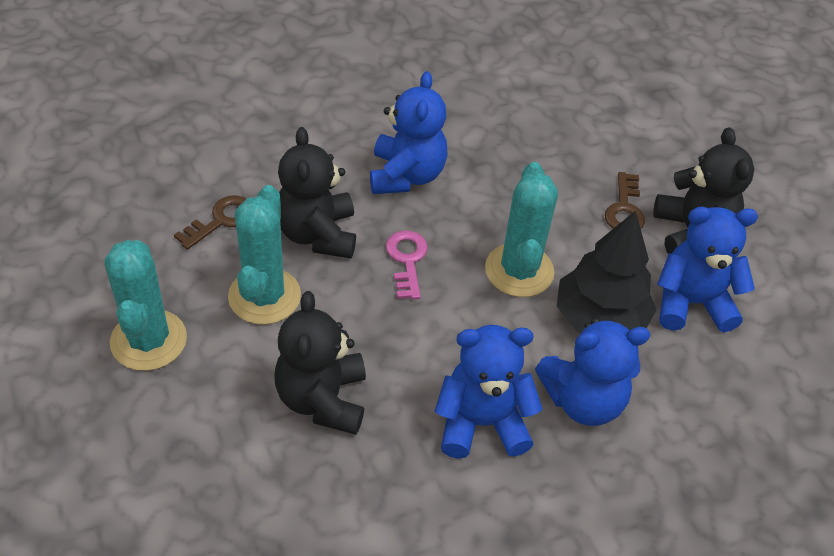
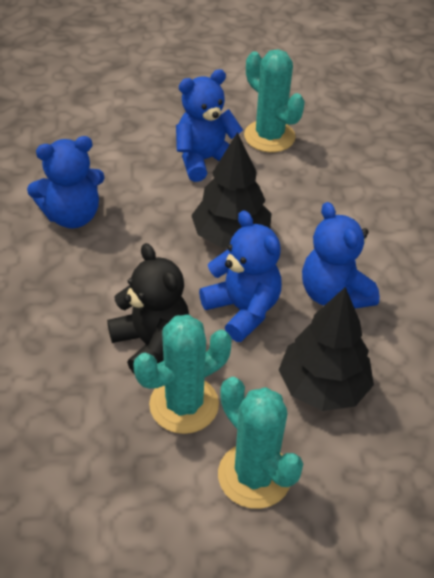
black teddy bear: 3 -> 1
black tree: 1 -> 2
brown key: 2 -> 0
pink key: 1 -> 0

